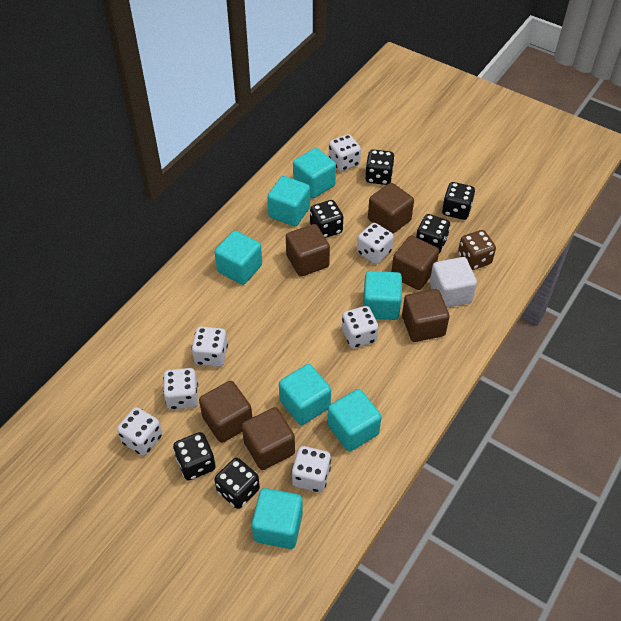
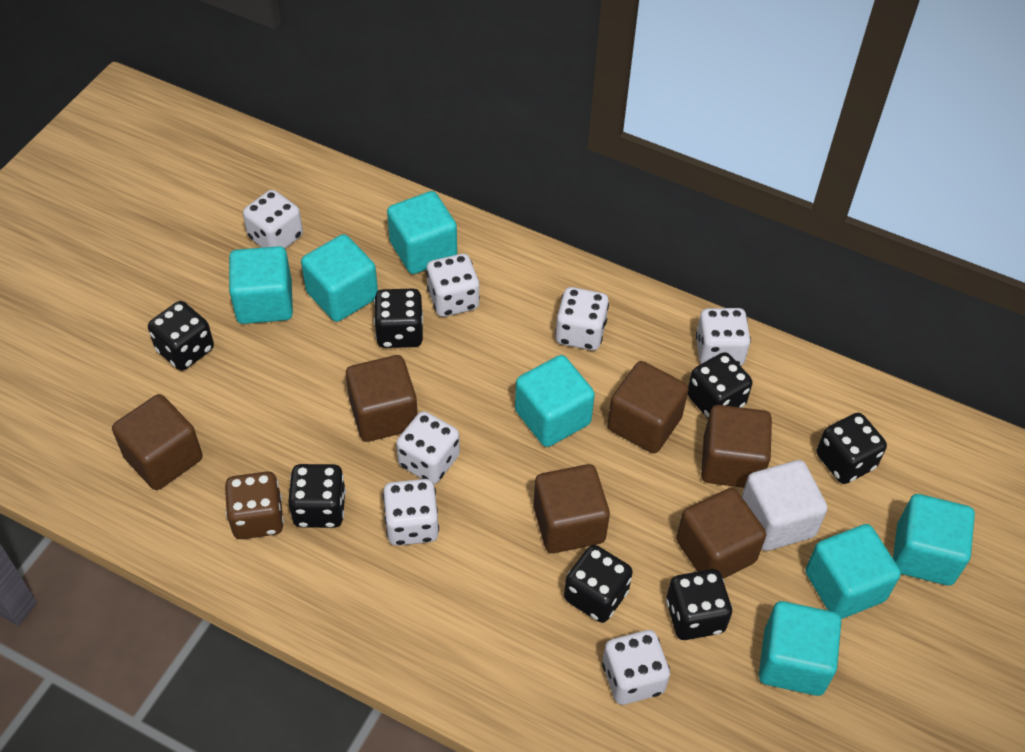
black dice: 6 -> 7

